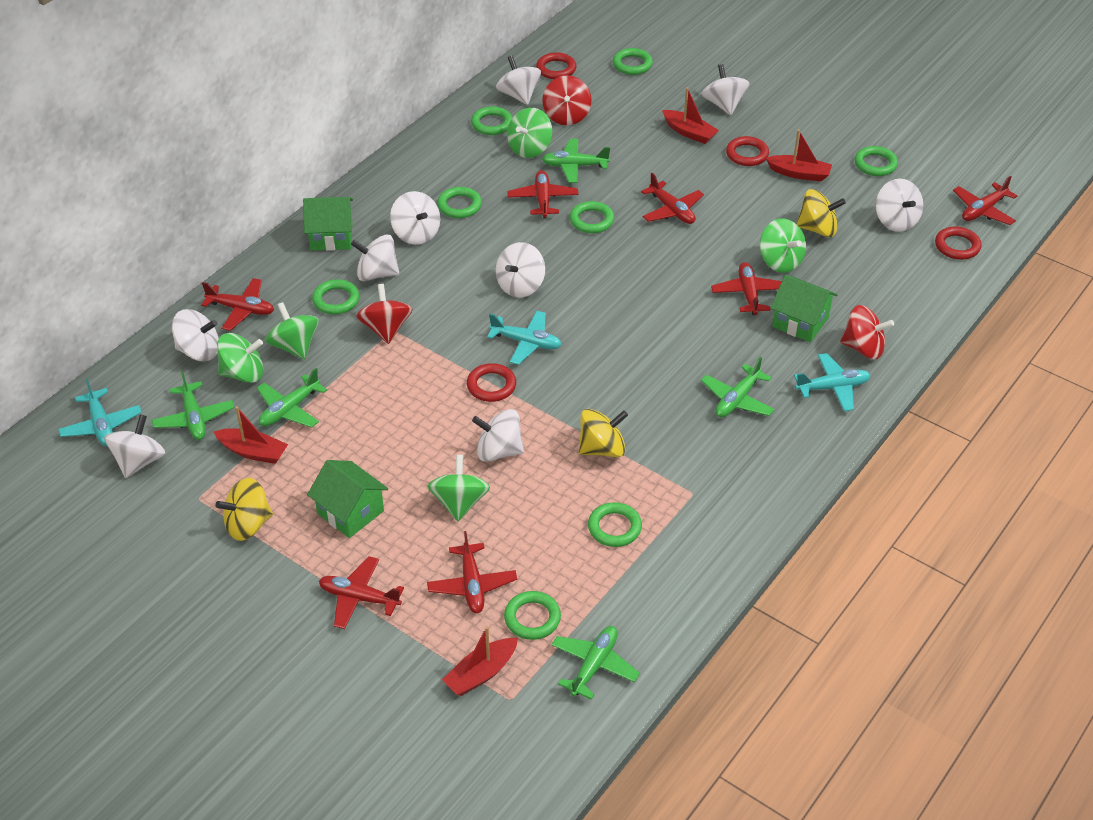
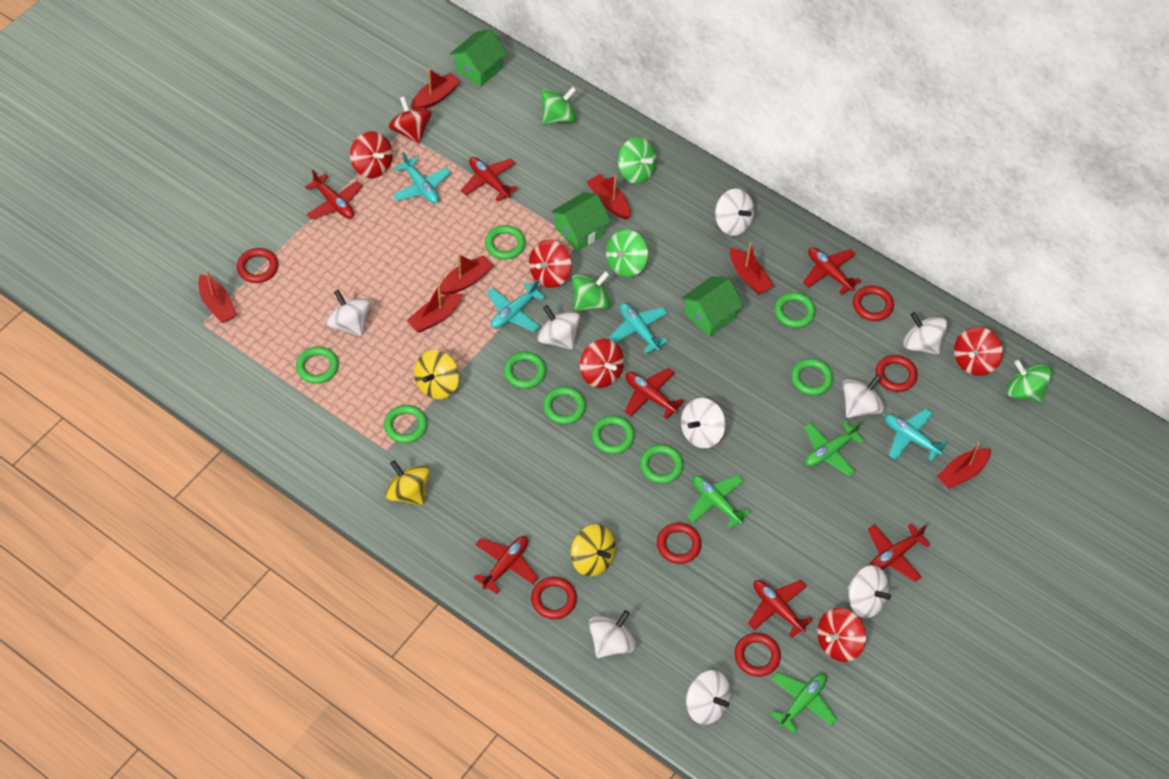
green plane: 5 -> 3
green ring: 8 -> 9
red boat: 4 -> 7
red ring: 4 -> 6
red spinning top: 3 -> 6
turquoise plane: 3 -> 4

